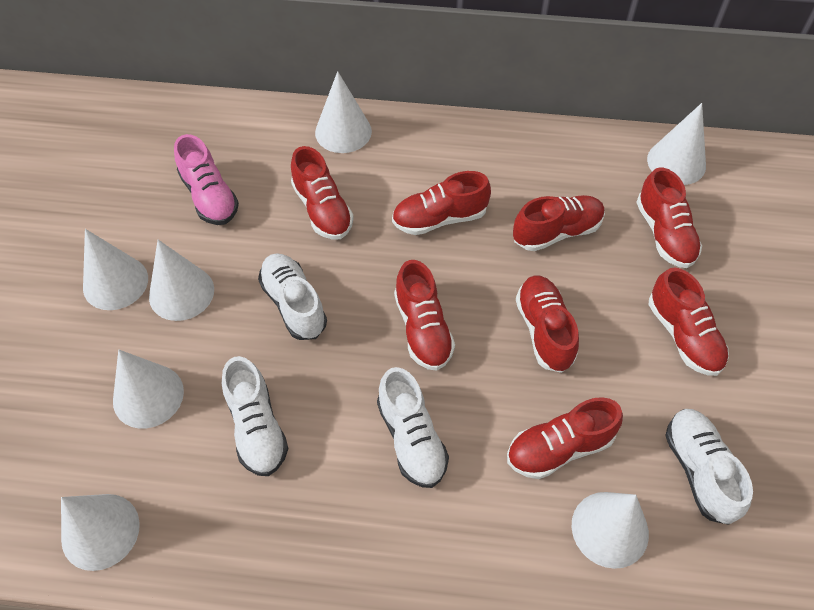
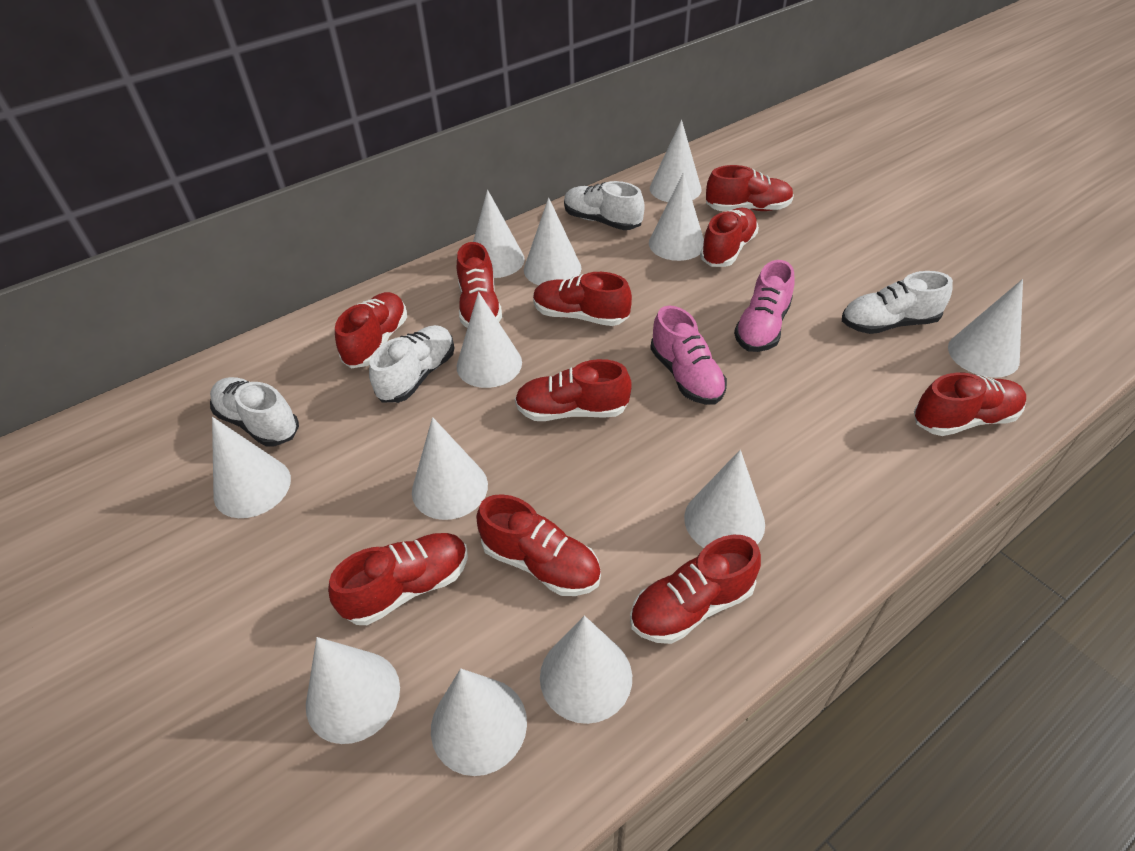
pink shoe: 1 -> 2
red shoe: 8 -> 10
white cone: 7 -> 12

